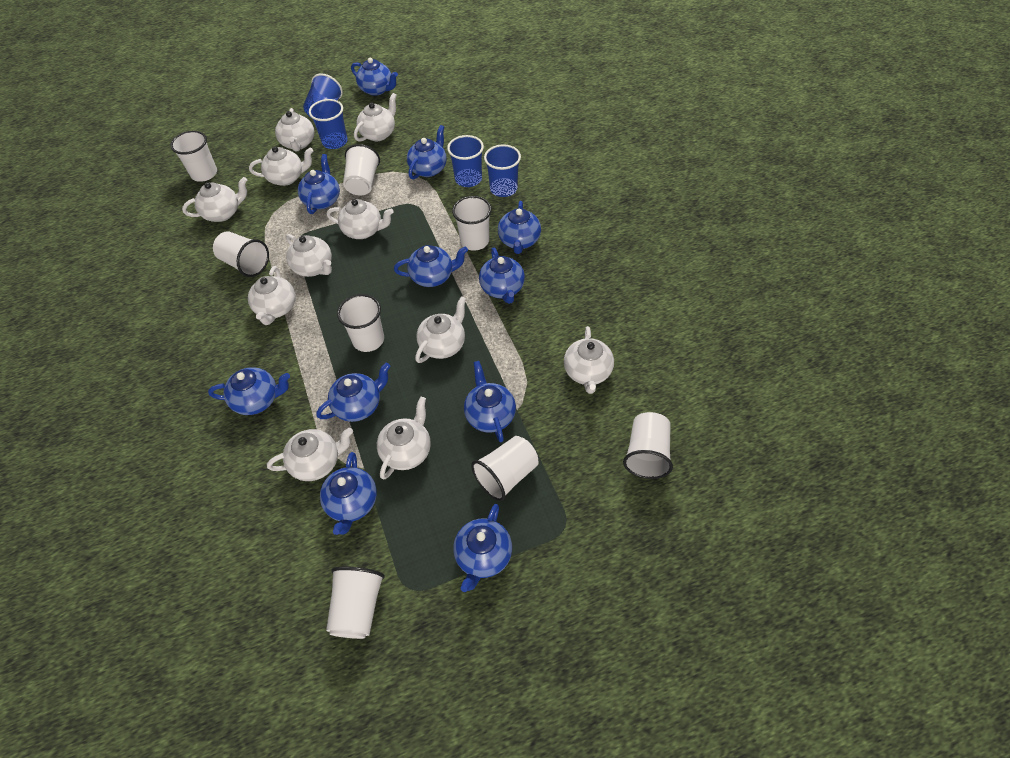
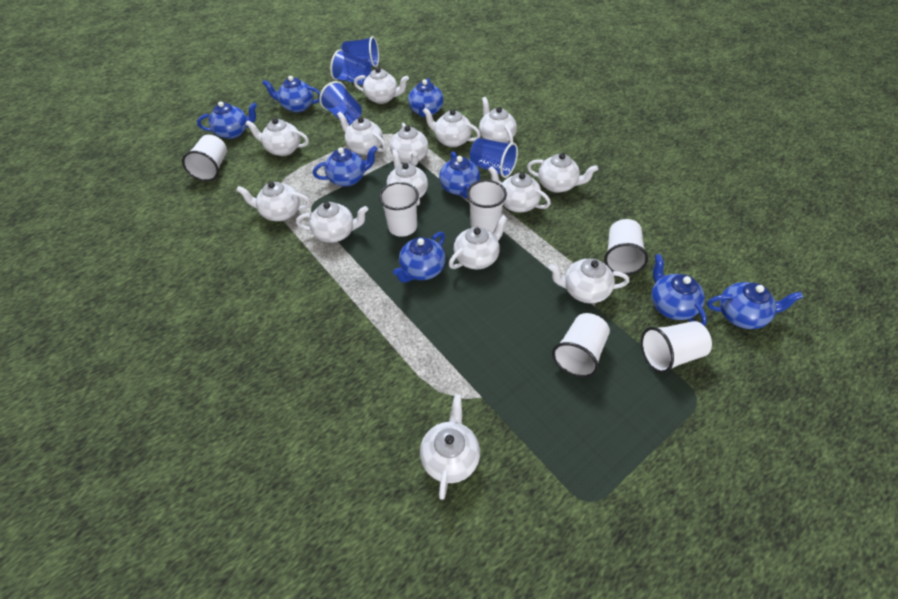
blue teapot: 11 -> 8
white cup: 8 -> 6
white teapot: 11 -> 14

